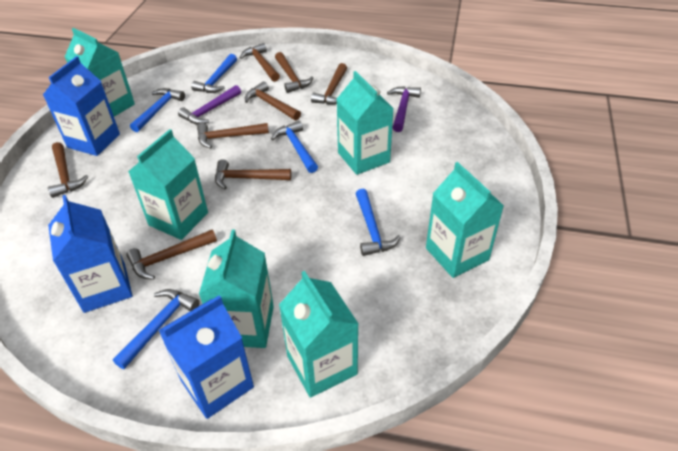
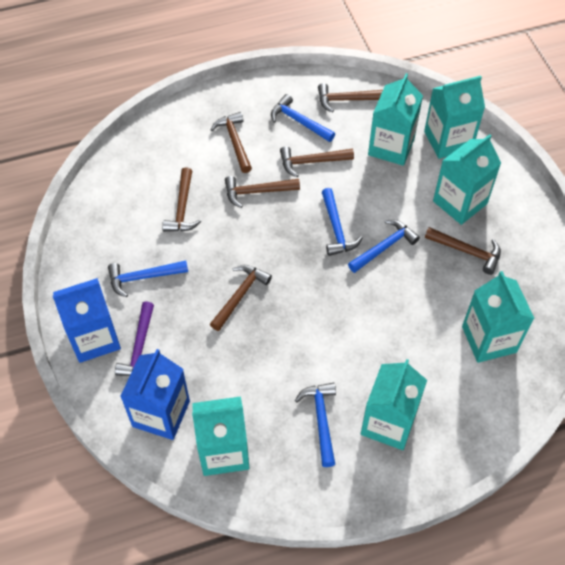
blue carton: 3 -> 2
brown hammer: 8 -> 7
purple hammer: 2 -> 1

